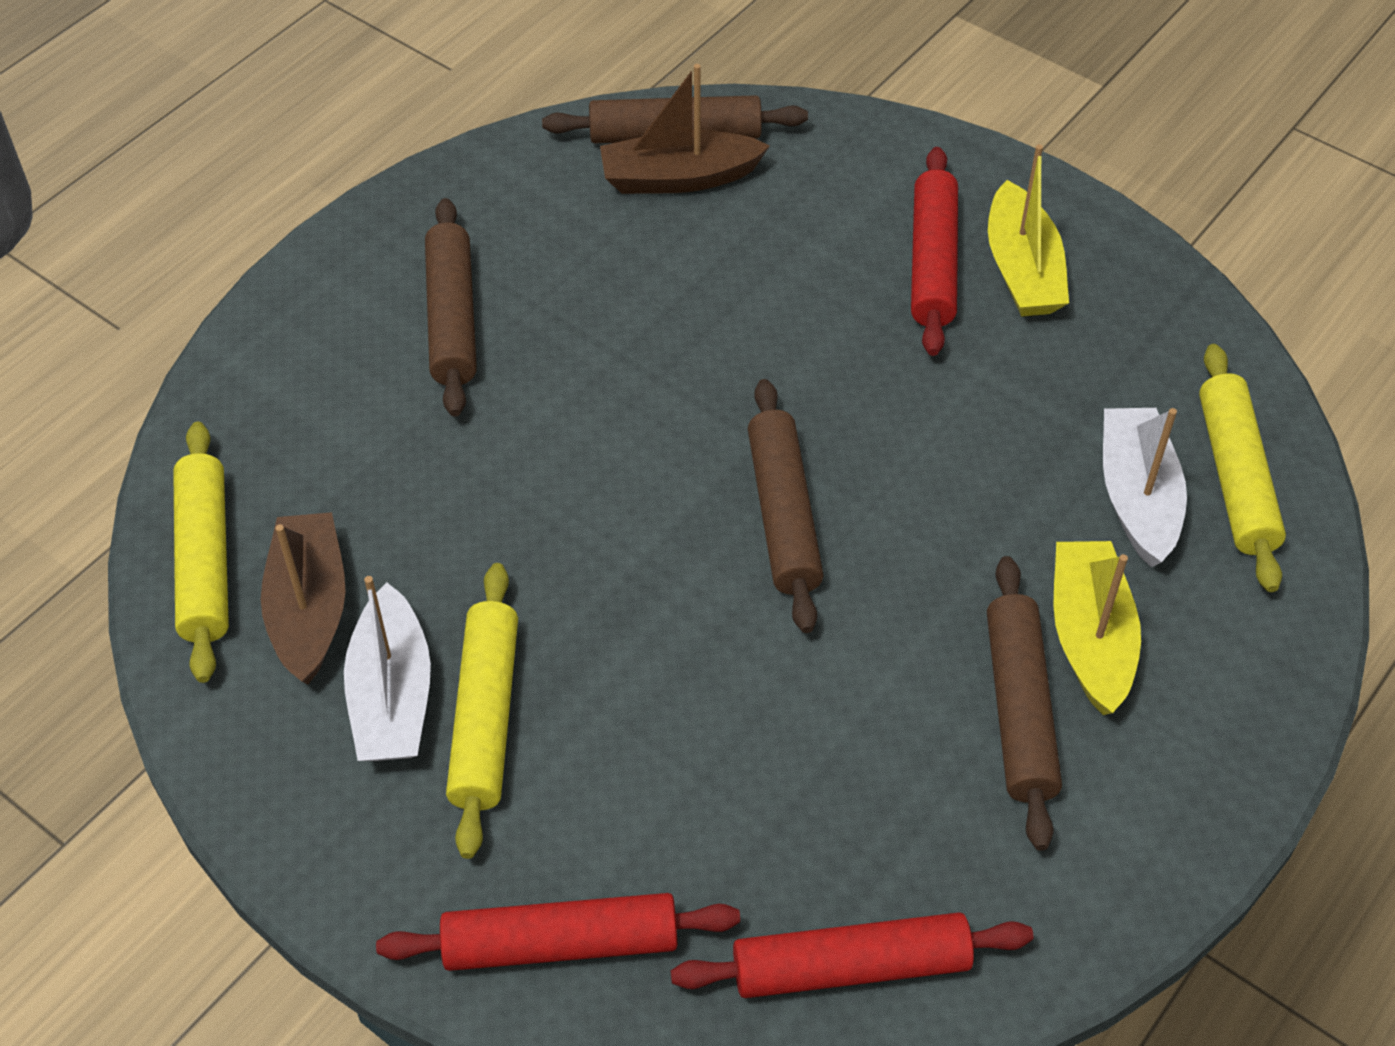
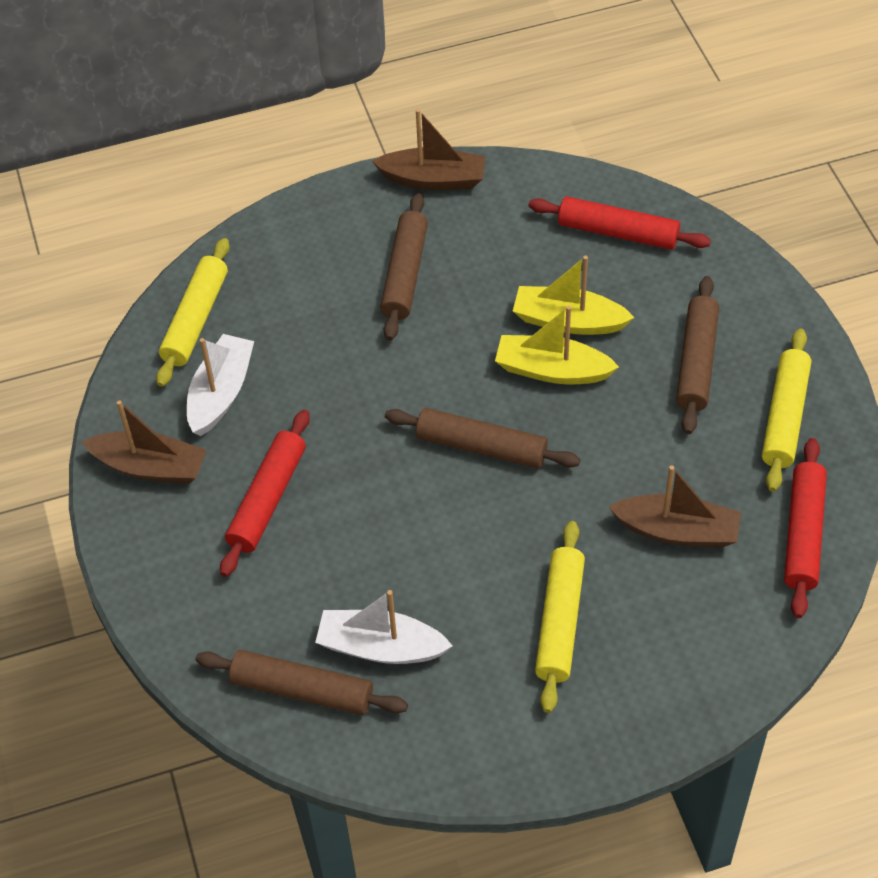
brown boat: 2 -> 3

